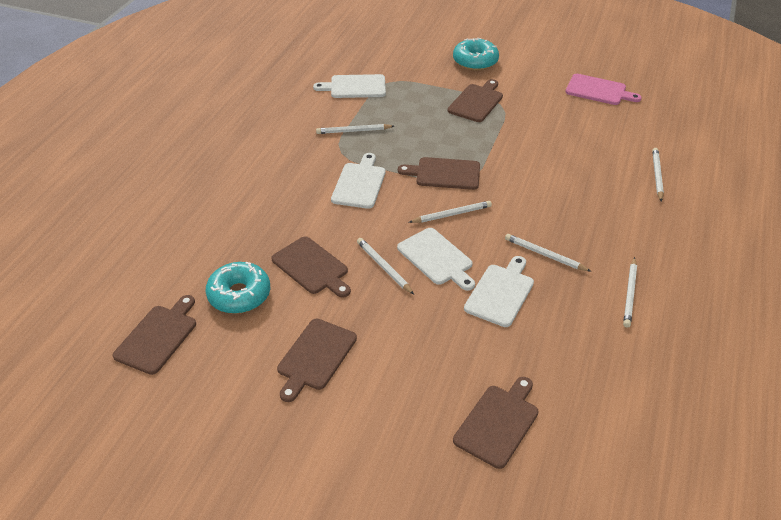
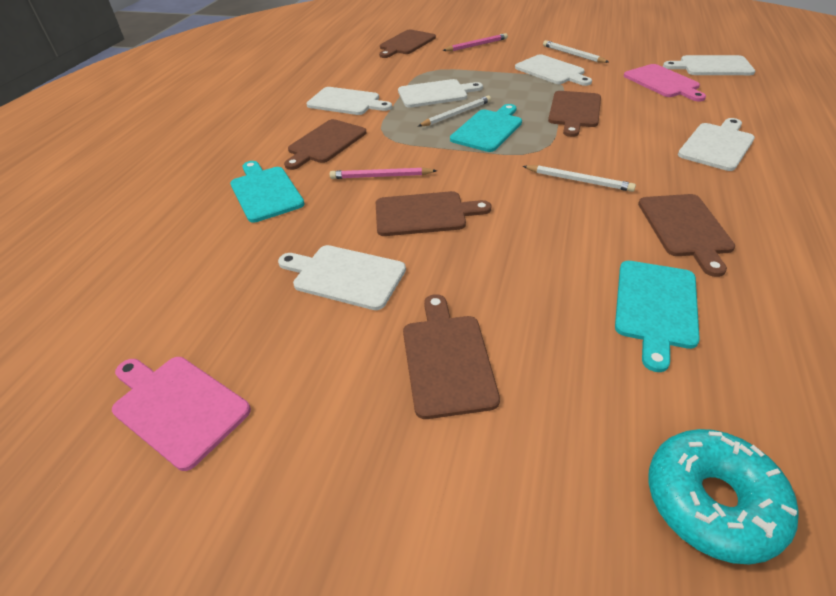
pink cutting board: 1 -> 2
pink pencil: 0 -> 2
turquoise cutting board: 0 -> 3
turquoise donut: 2 -> 1
white cutting board: 4 -> 6
white pencil: 6 -> 3

